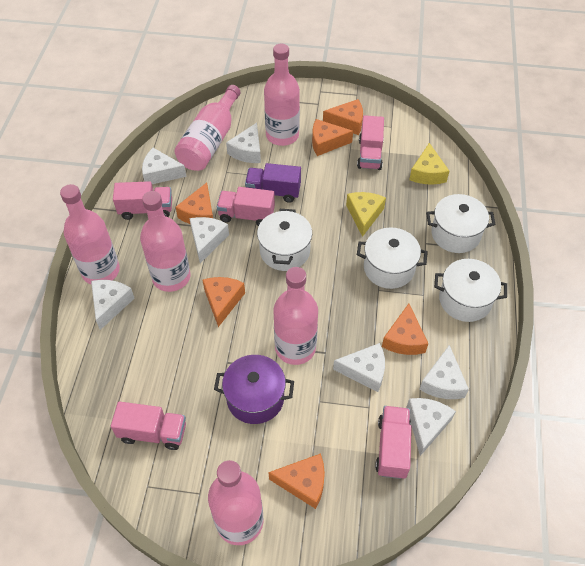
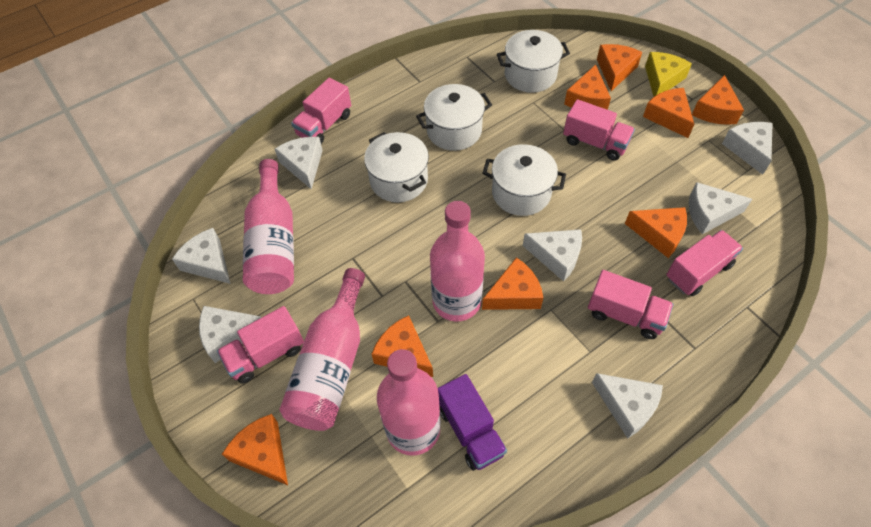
orange cheese: 6 -> 8
pink bottle: 6 -> 4
purple pot: 1 -> 0
yellow cheese: 2 -> 1

